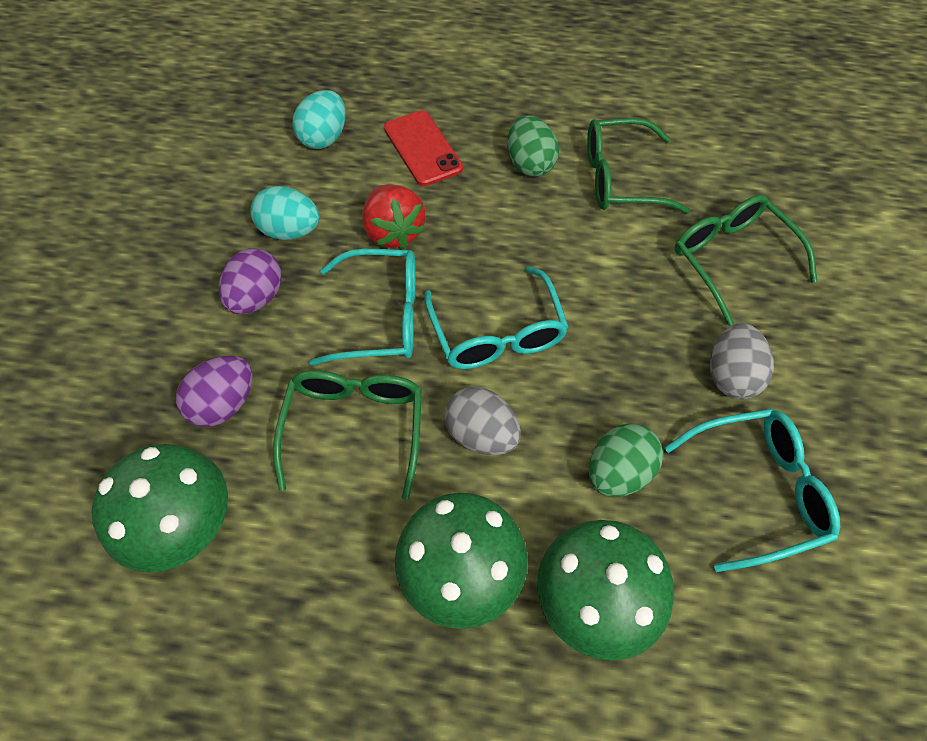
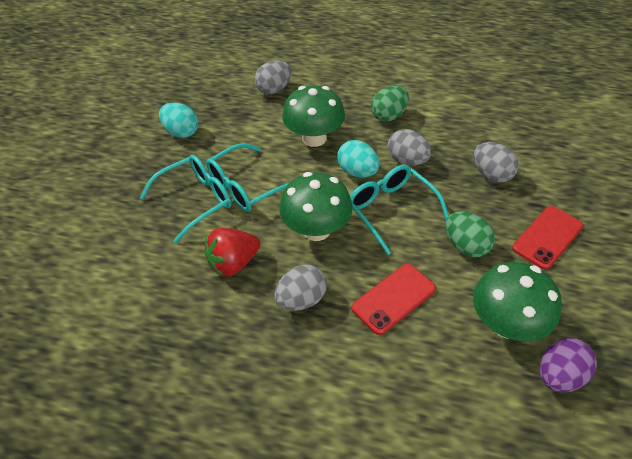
green glasses: 3 -> 0
grey egg: 2 -> 4
purple egg: 2 -> 1
red phone: 1 -> 2

